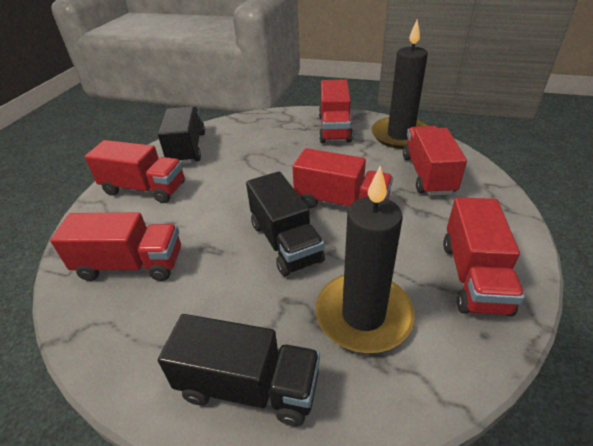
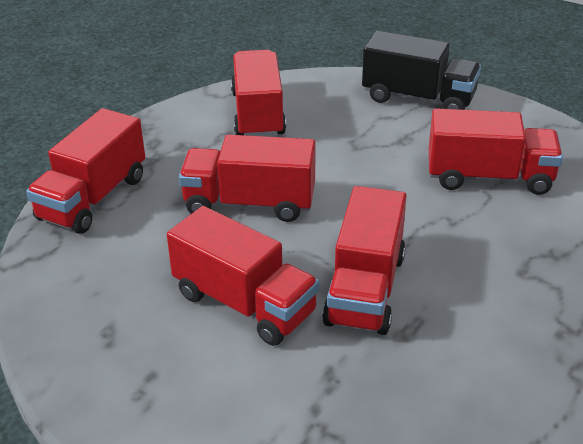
black candle: 2 -> 0
black truck: 3 -> 1

